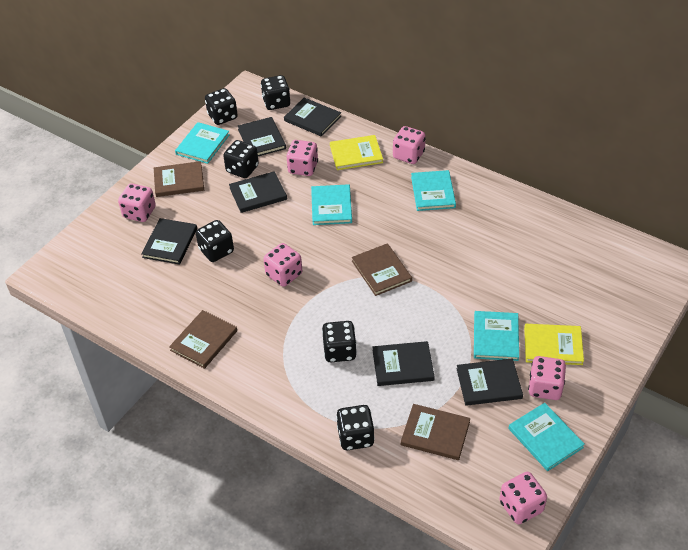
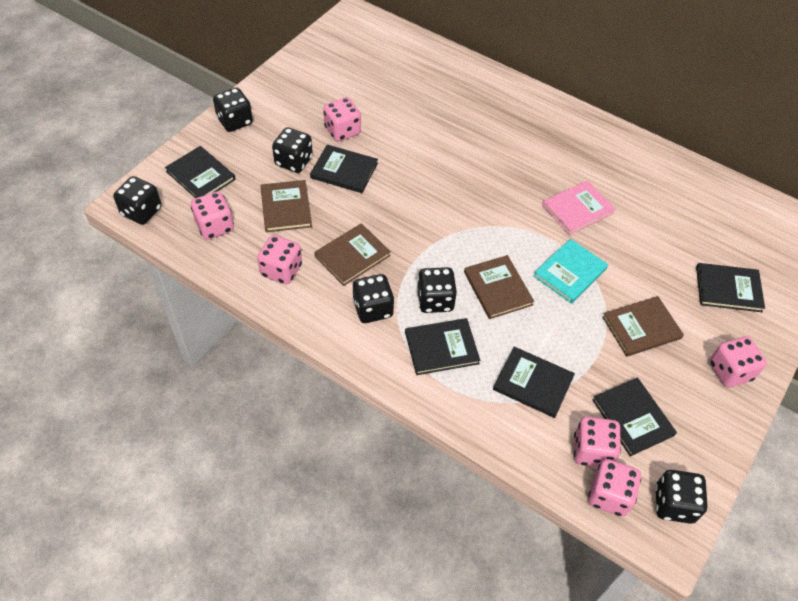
pink book: 0 -> 1
turquoise book: 5 -> 1
yellow book: 2 -> 0

